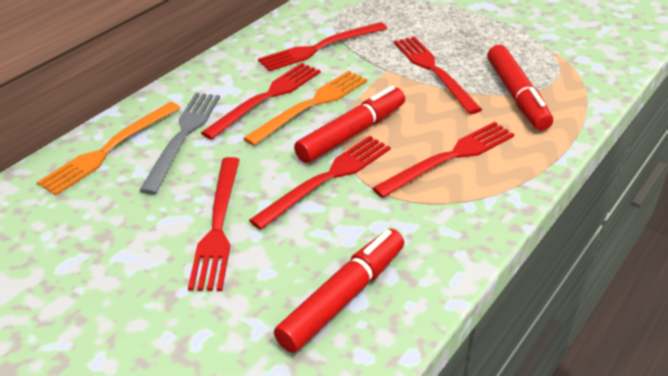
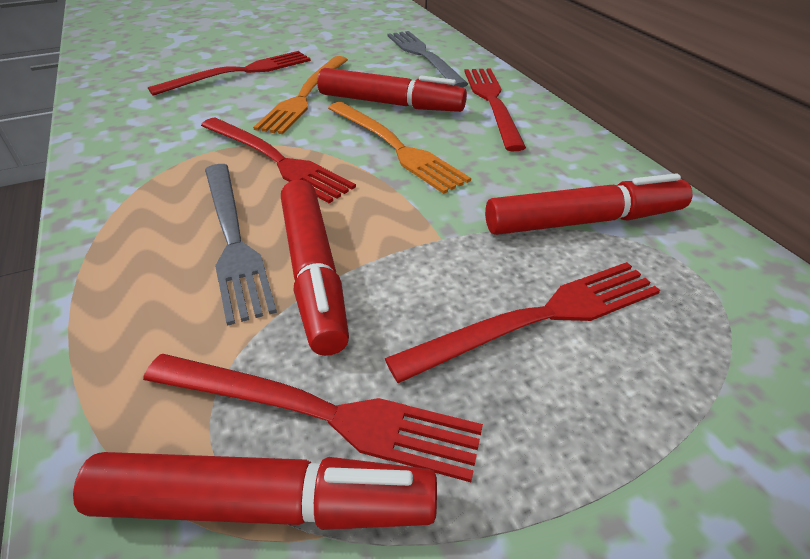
grey fork: 1 -> 2
red fork: 6 -> 5
red marker: 3 -> 4

